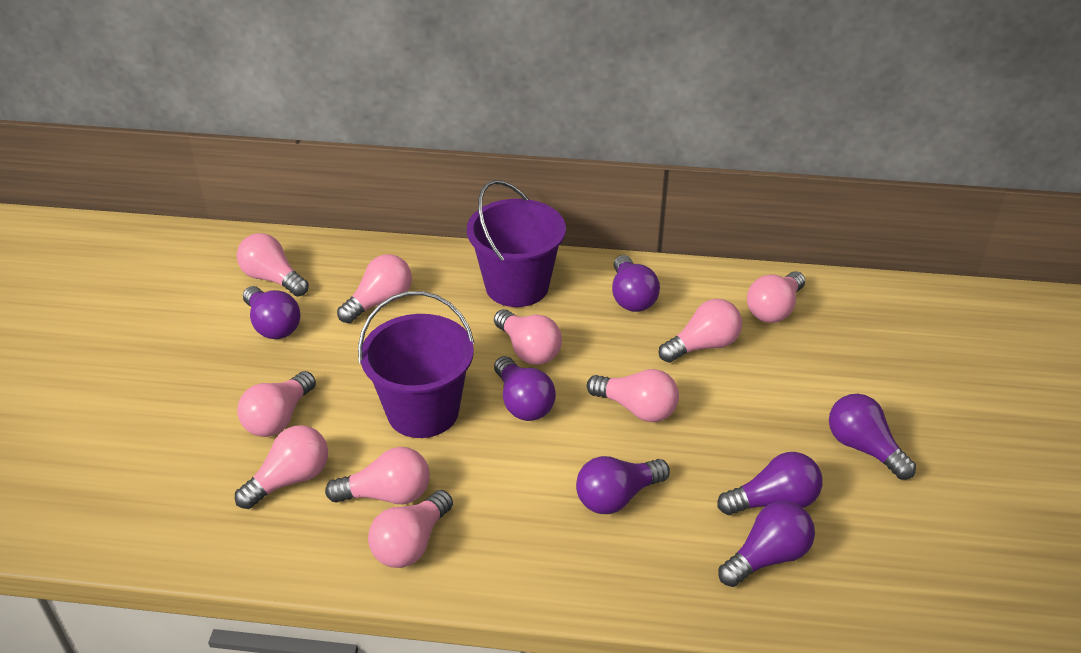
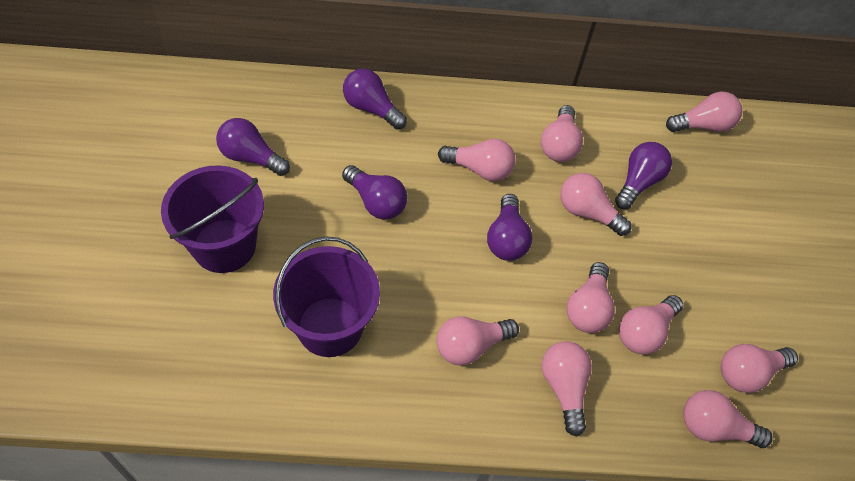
purple light bulb: 7 -> 5

